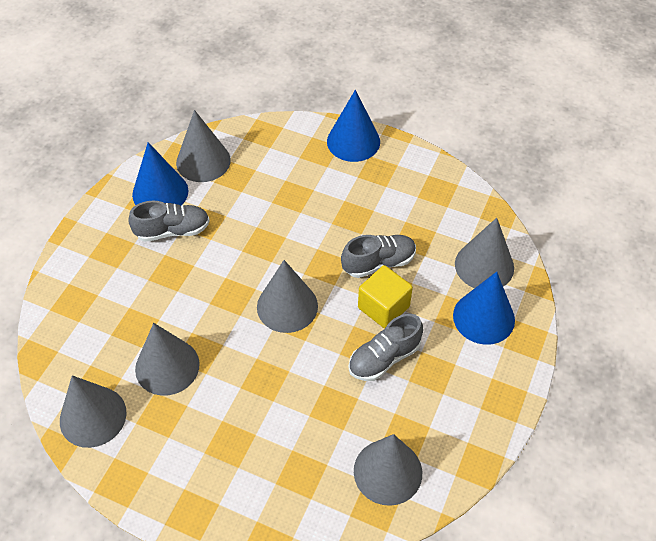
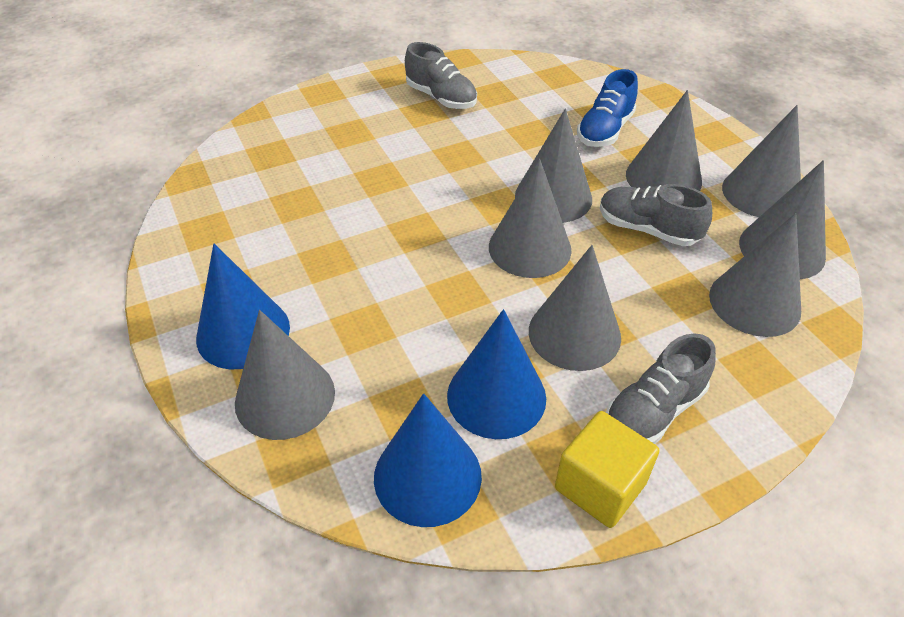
blue shoe: 0 -> 1
grey cone: 6 -> 8

